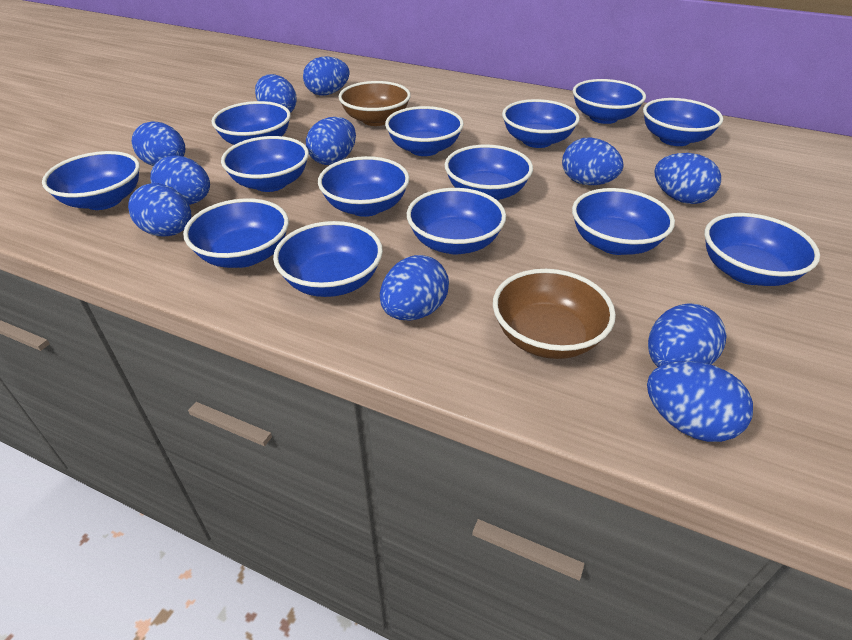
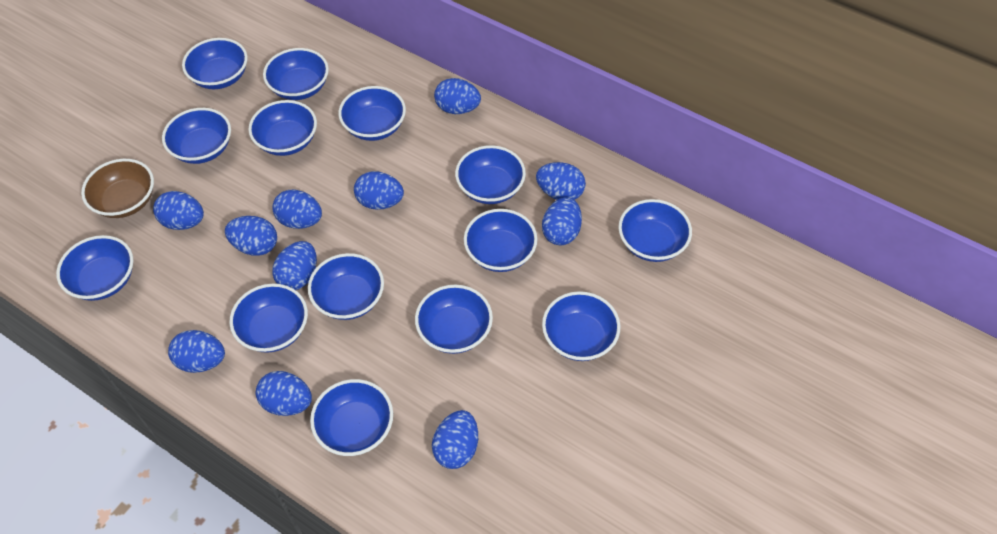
brown bowl: 2 -> 1

